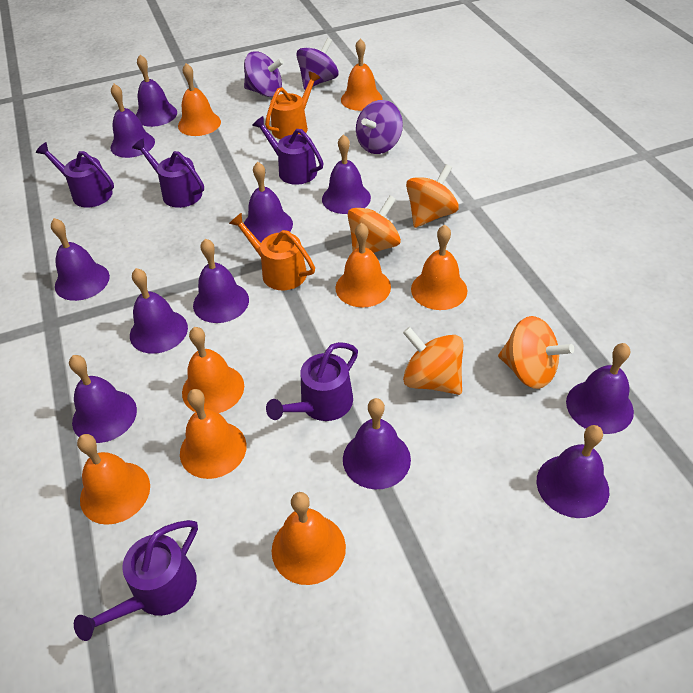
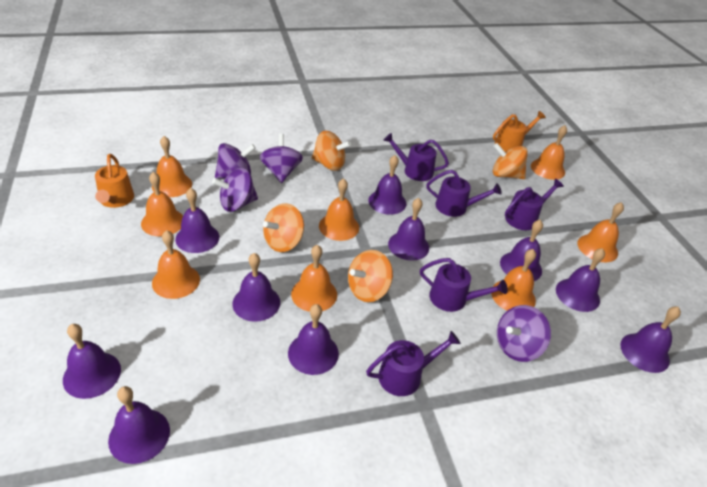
purple bell: 11 -> 10
purple spinning top: 3 -> 4

